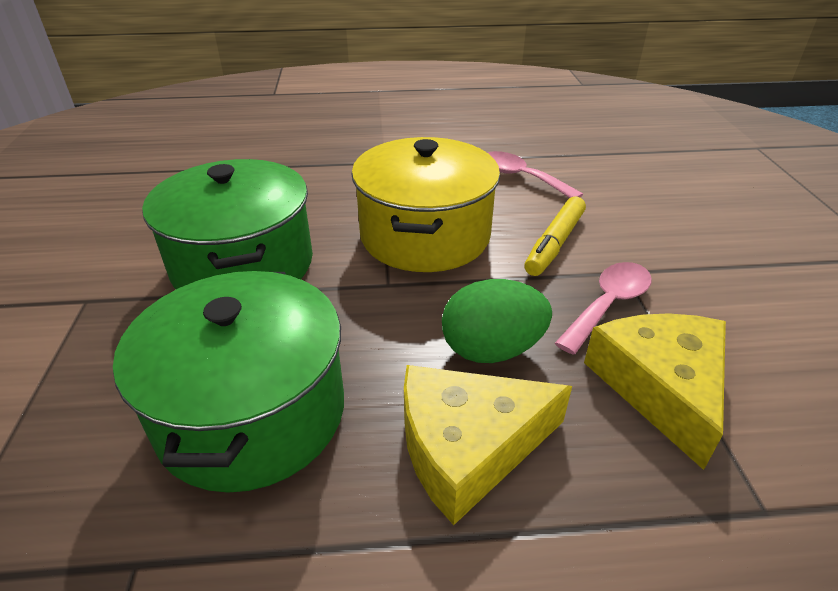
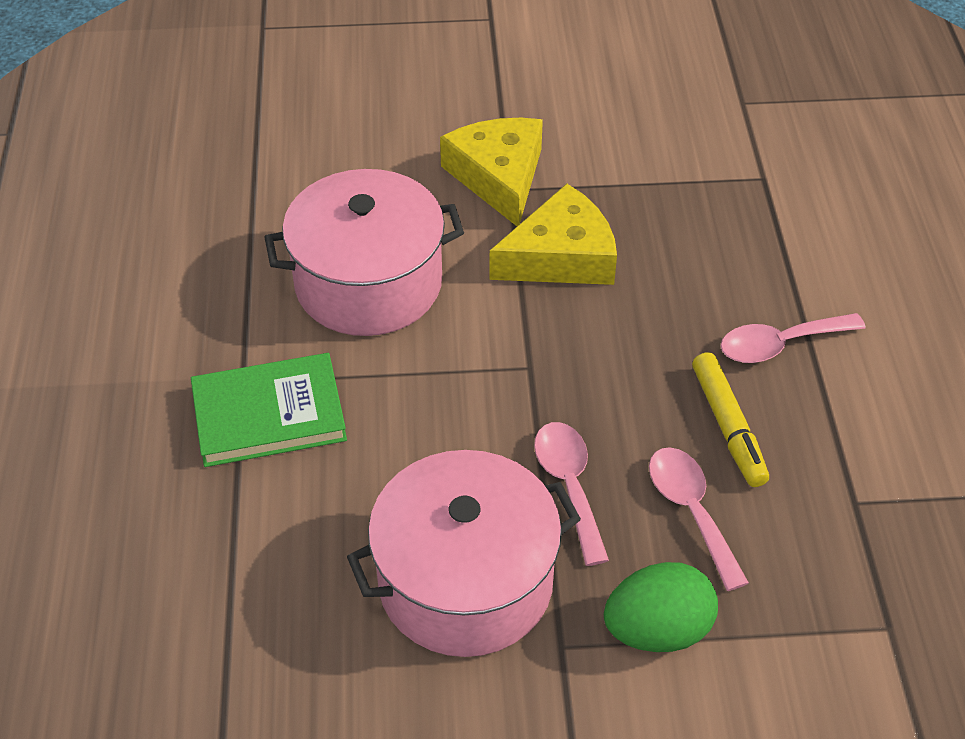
green book: 0 -> 1
green pot: 2 -> 0
pink pot: 0 -> 2
pink spoon: 2 -> 3
yellow pot: 1 -> 0

